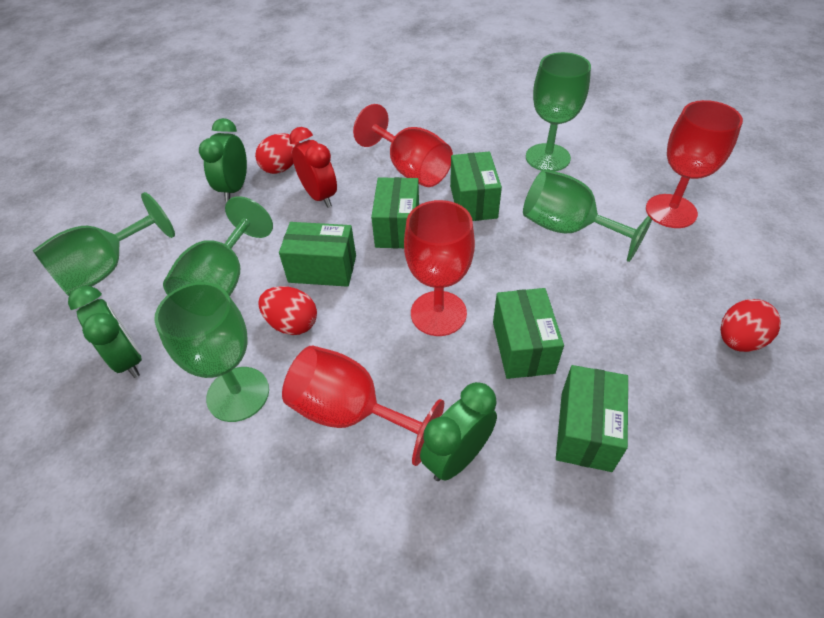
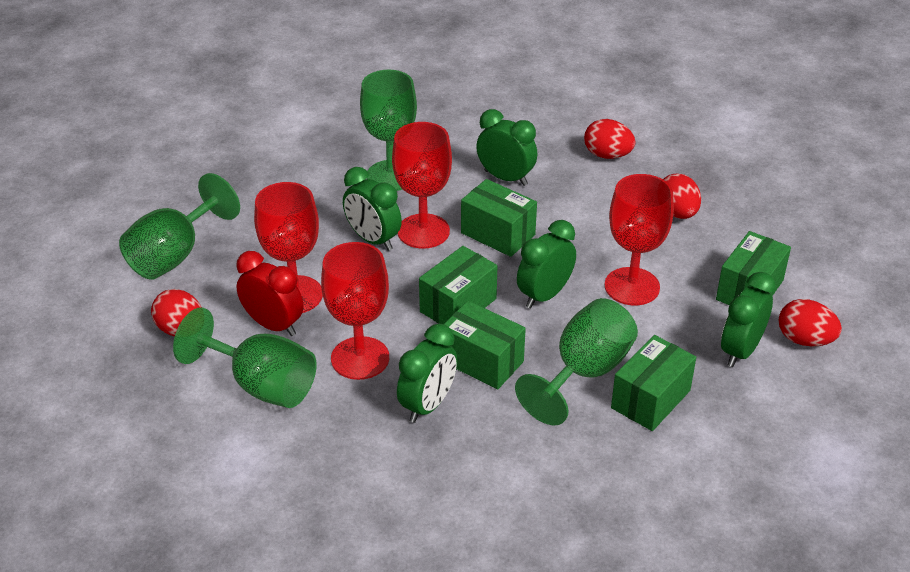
green clock: 3 -> 5
green goblet: 5 -> 4
red egg: 3 -> 4

